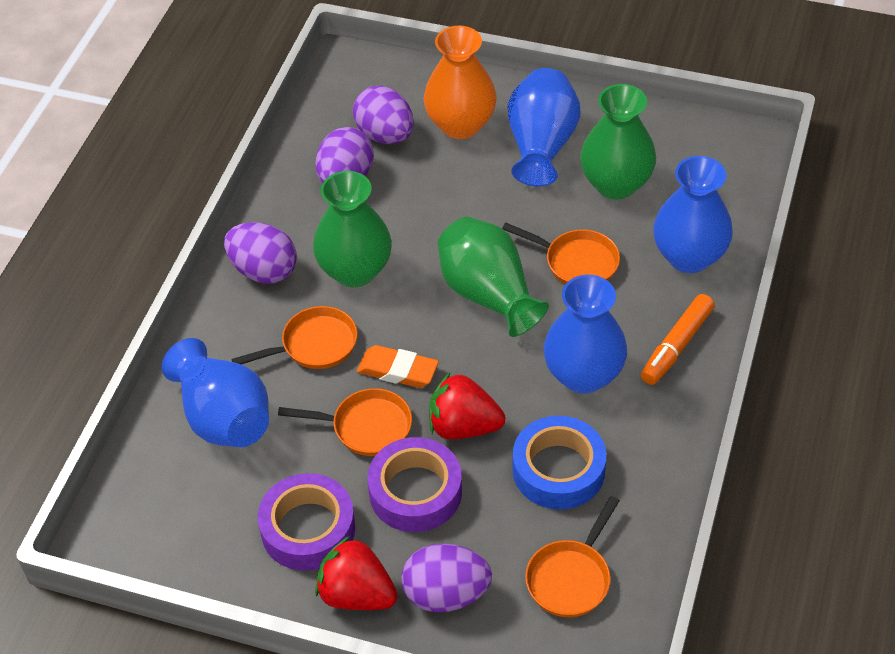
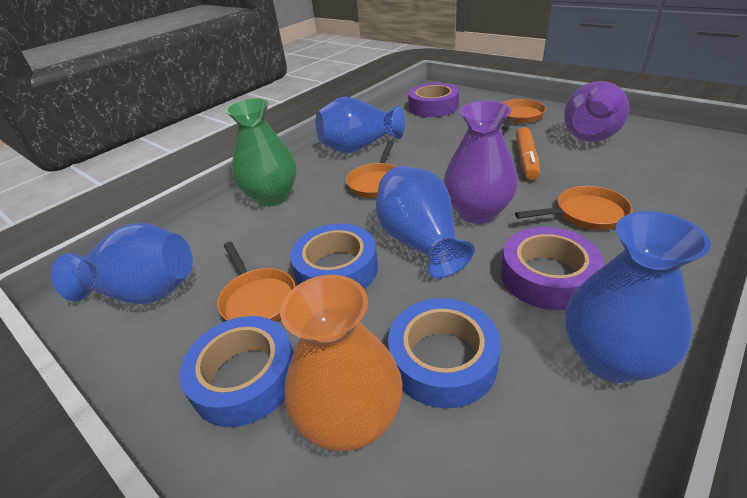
blue tape: 1 -> 3
green vase: 3 -> 1
orange eraser: 1 -> 0
purple egg: 4 -> 0
purple vase: 0 -> 2
red strawberry: 2 -> 0

